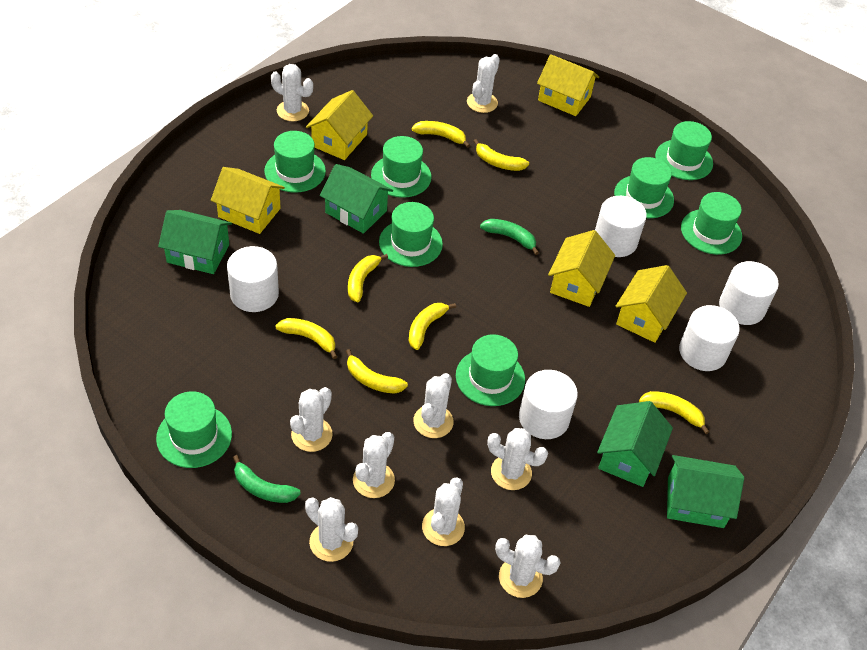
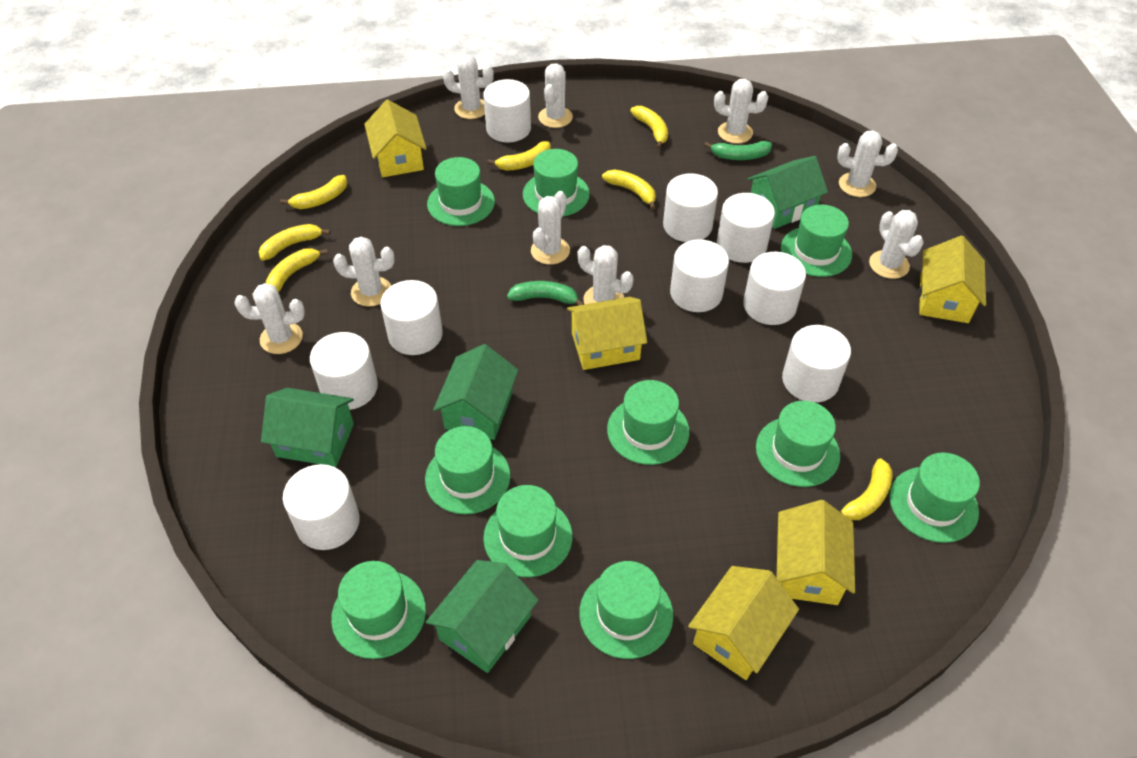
green hat: 8 -> 10
white cylinder: 5 -> 9

